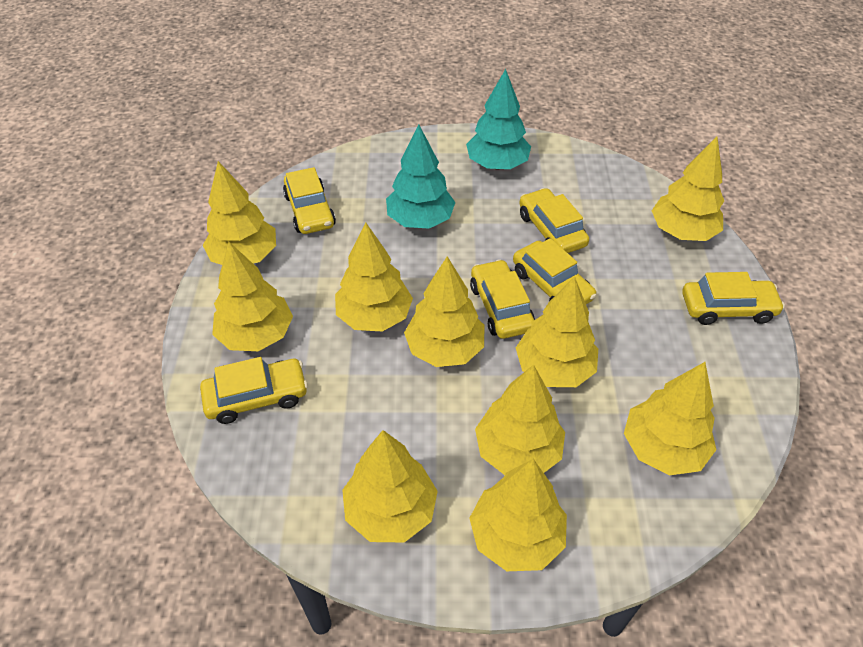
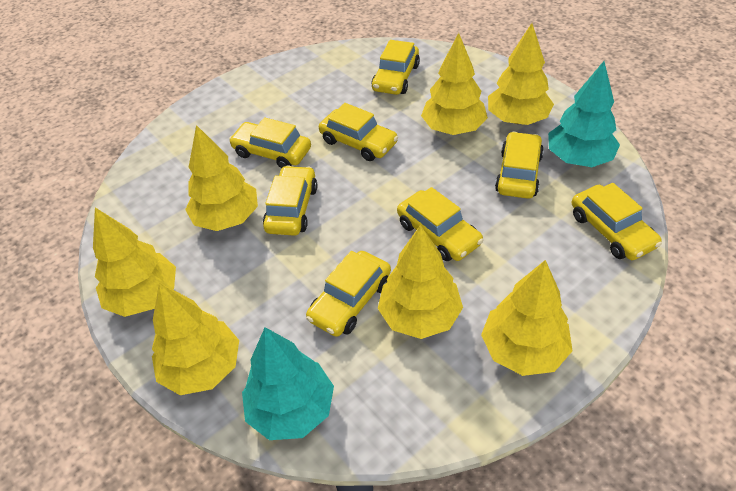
yellow car: 6 -> 8
yellow tree: 10 -> 7

